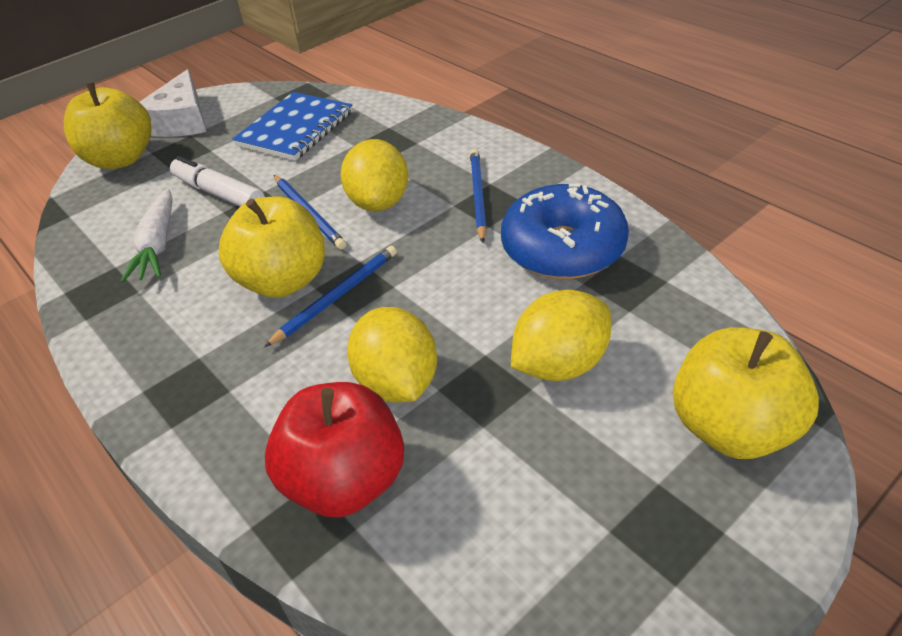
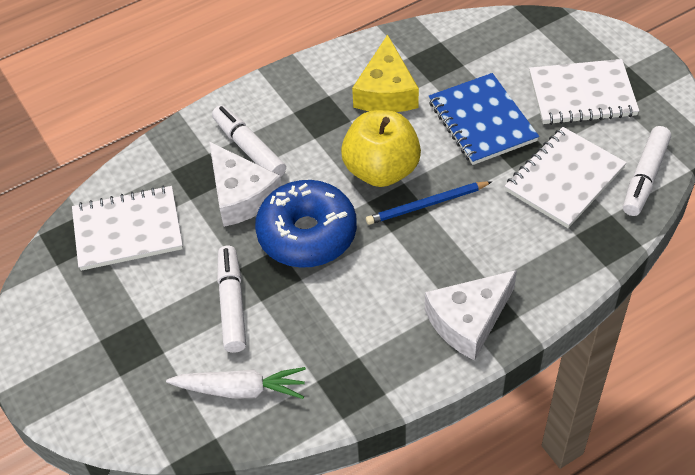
blue pencil: 3 -> 1
red apple: 1 -> 0
white cheese: 1 -> 2
white marker: 1 -> 3
white notebook: 0 -> 3
yellow apple: 3 -> 1
yellow cheese: 0 -> 1
yellow lemon: 3 -> 0

